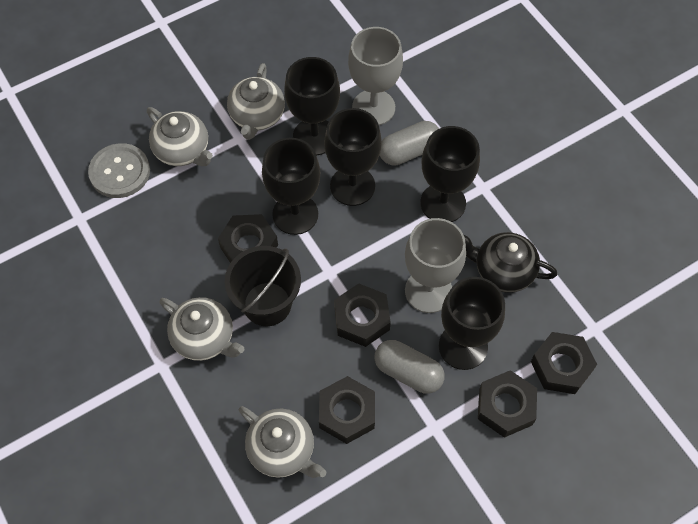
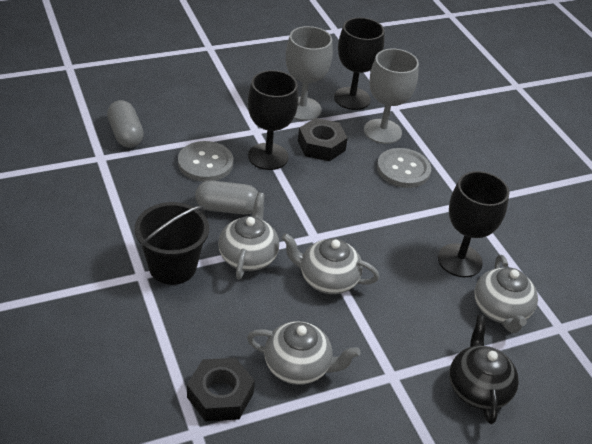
black goblet: 5 -> 3
black nut: 5 -> 2
grey button: 1 -> 2

